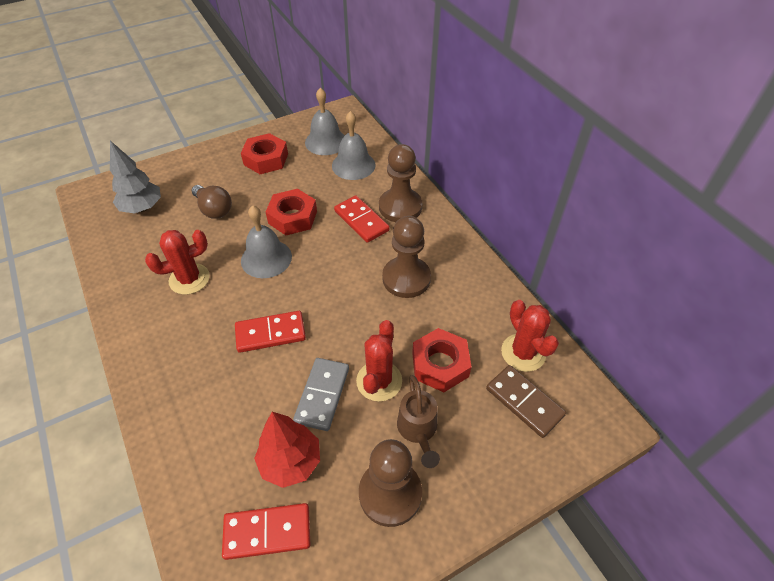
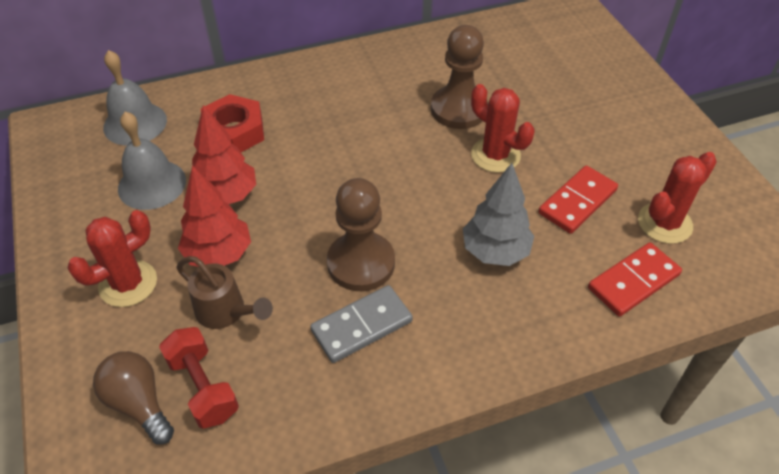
brown domino: 1 -> 0
brown pawn: 3 -> 2
grey bell: 3 -> 2
red domino: 3 -> 2
red dumbbell: 0 -> 1
red nut: 3 -> 1
red tree: 1 -> 2

